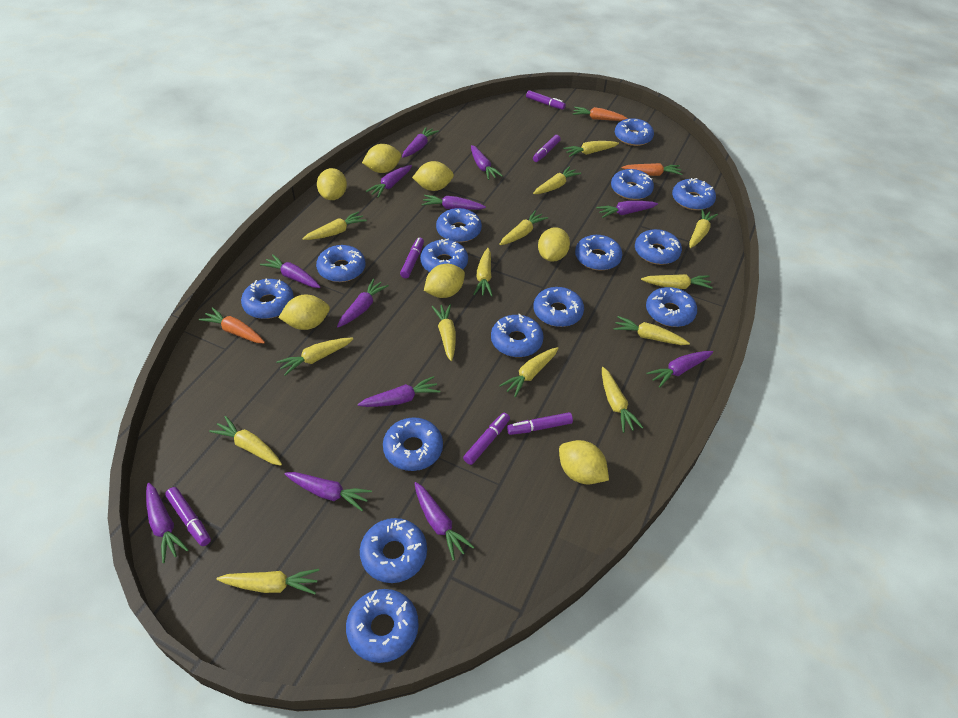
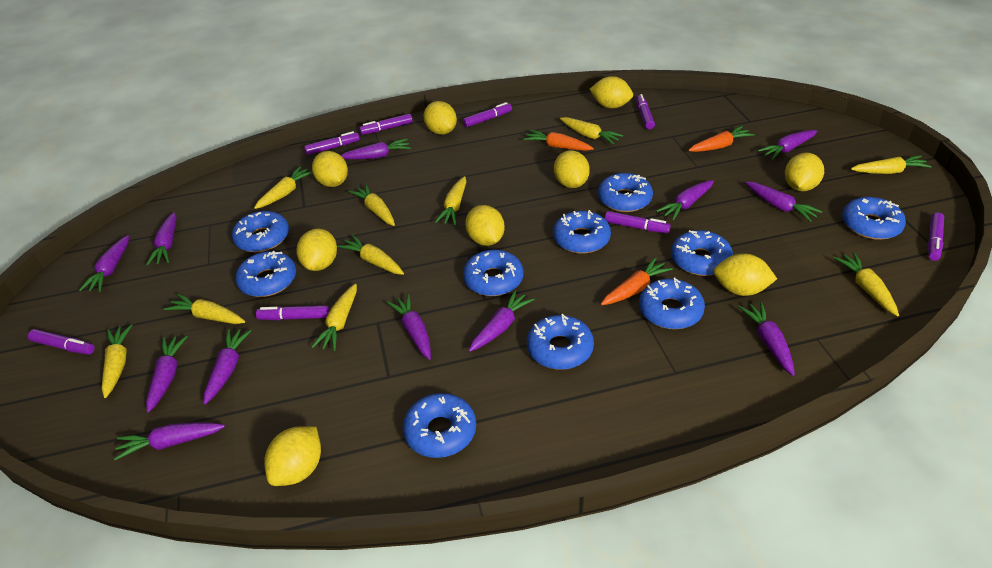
blue donut: 15 -> 10
purple marker: 6 -> 8
yellow carrot: 14 -> 10
yellow lemon: 7 -> 9

